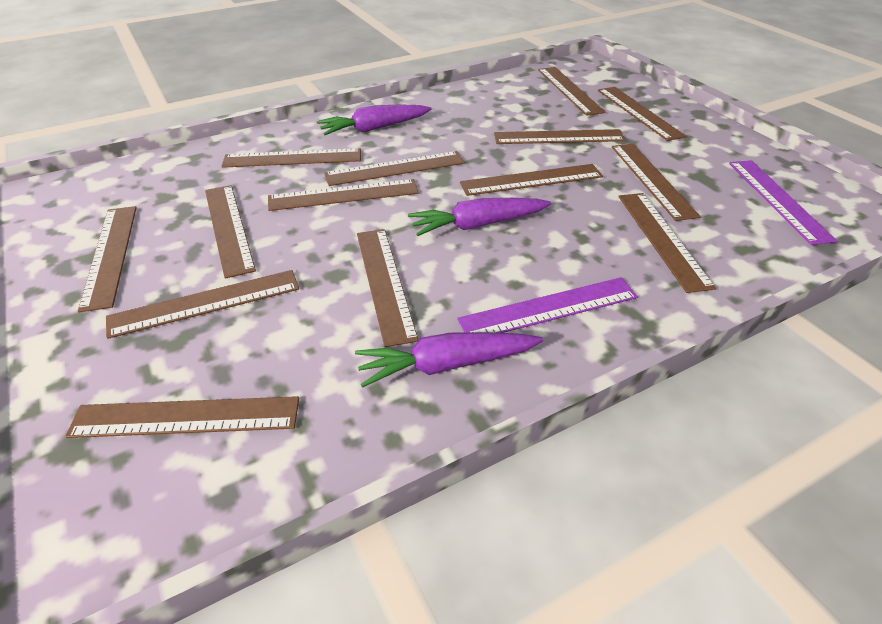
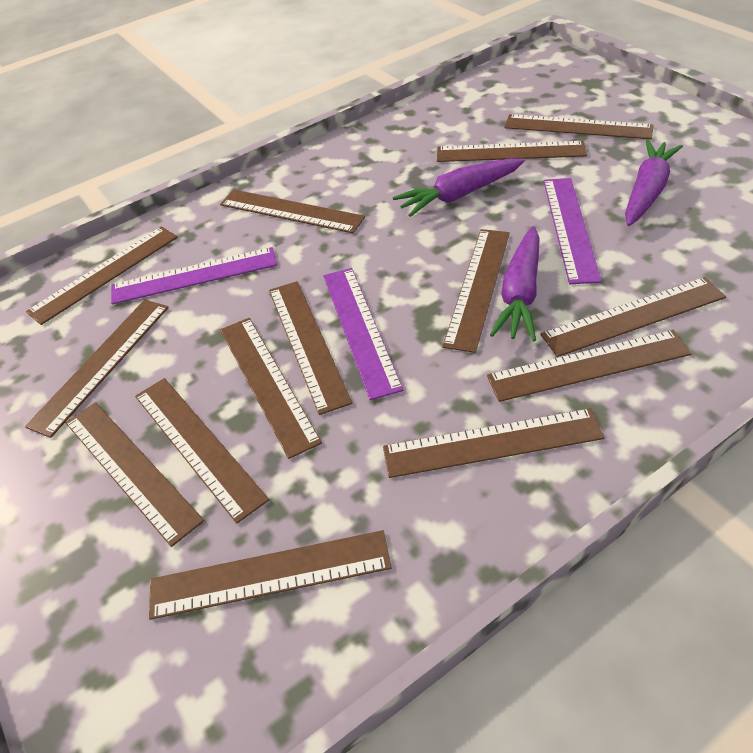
purple ruler: 2 -> 3

